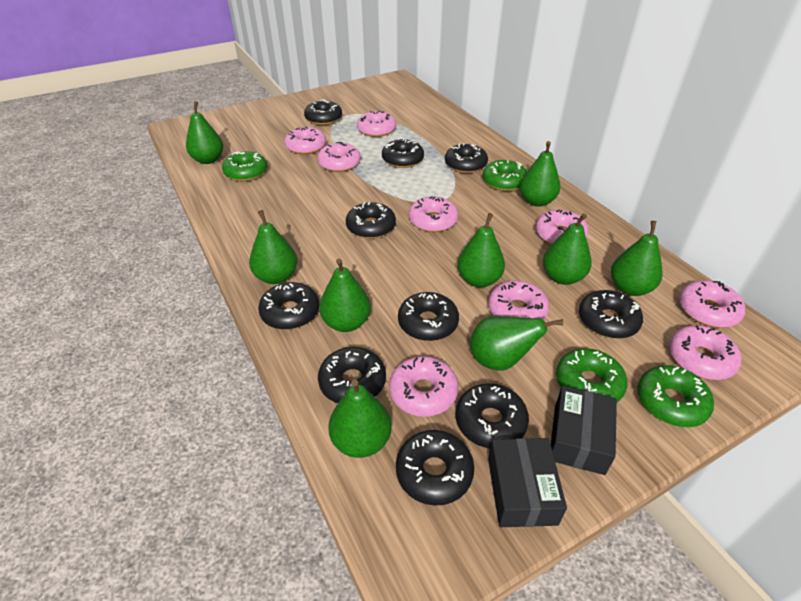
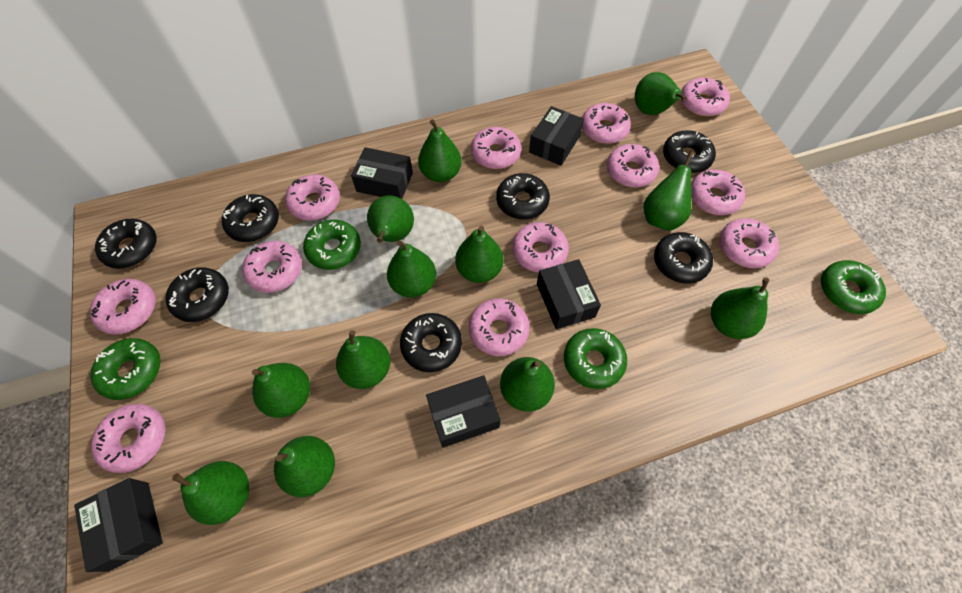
black box: 2 -> 5
black donut: 10 -> 7
green pear: 9 -> 12
pink donut: 9 -> 12

